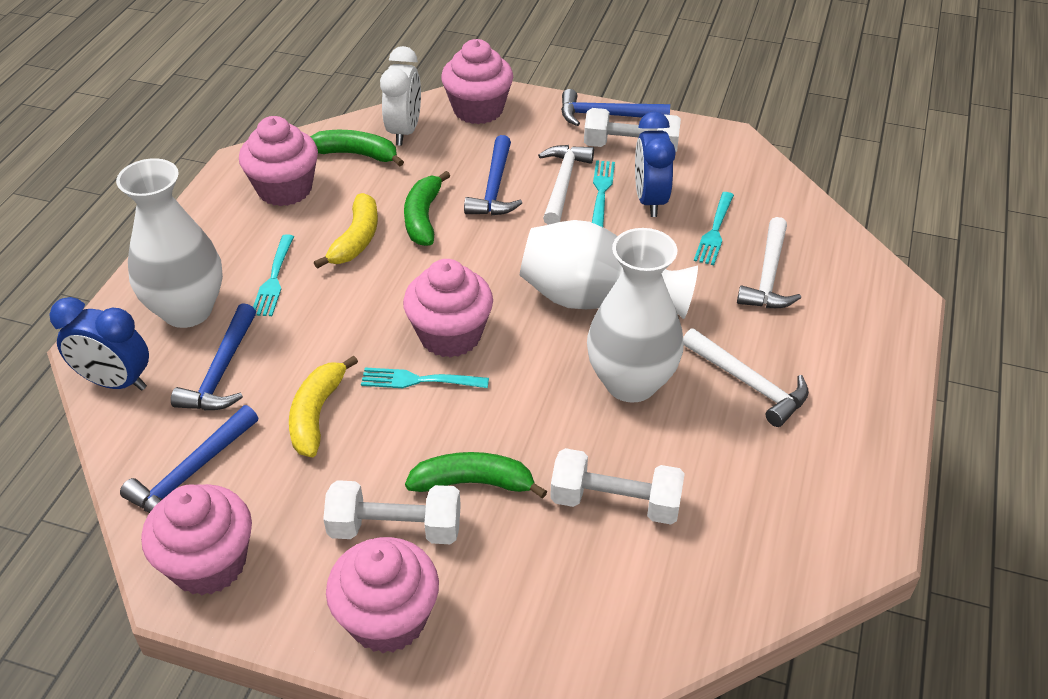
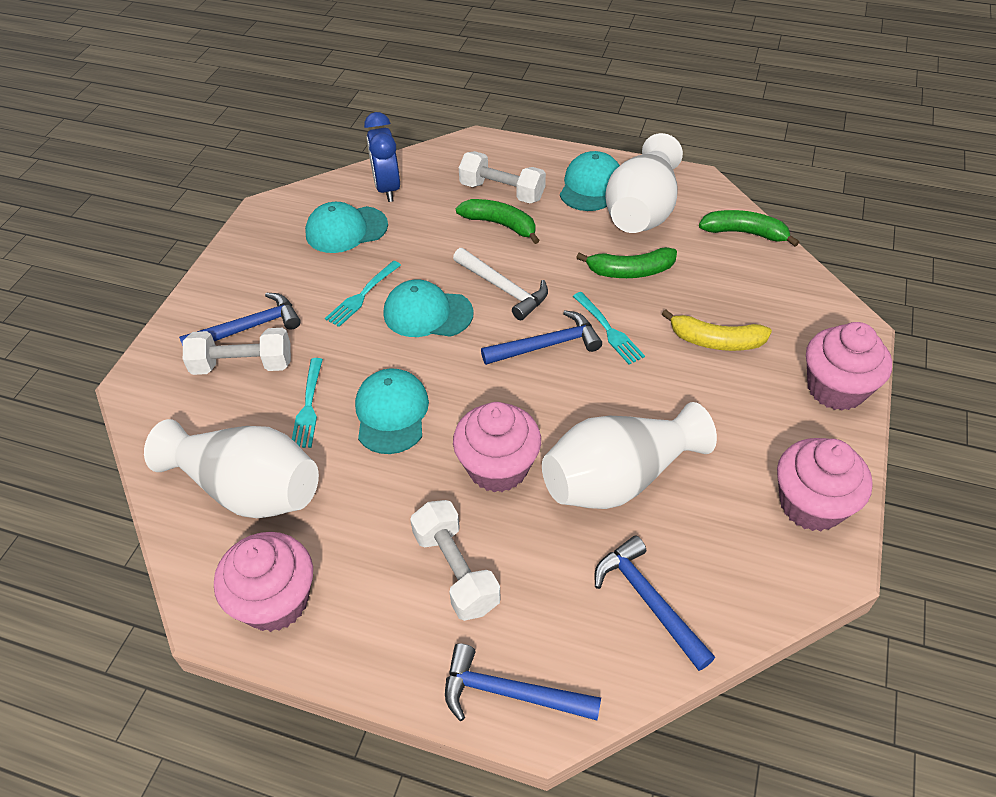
blue clock: 2 -> 1
pink cupcake: 5 -> 4
turquoise cap: 0 -> 4
turquoise fork: 4 -> 3
white clock: 1 -> 0
white hammer: 3 -> 1
yellow banana: 2 -> 1

